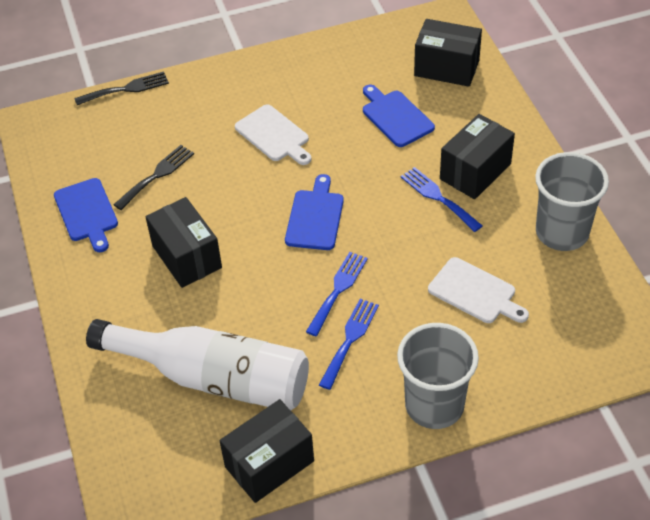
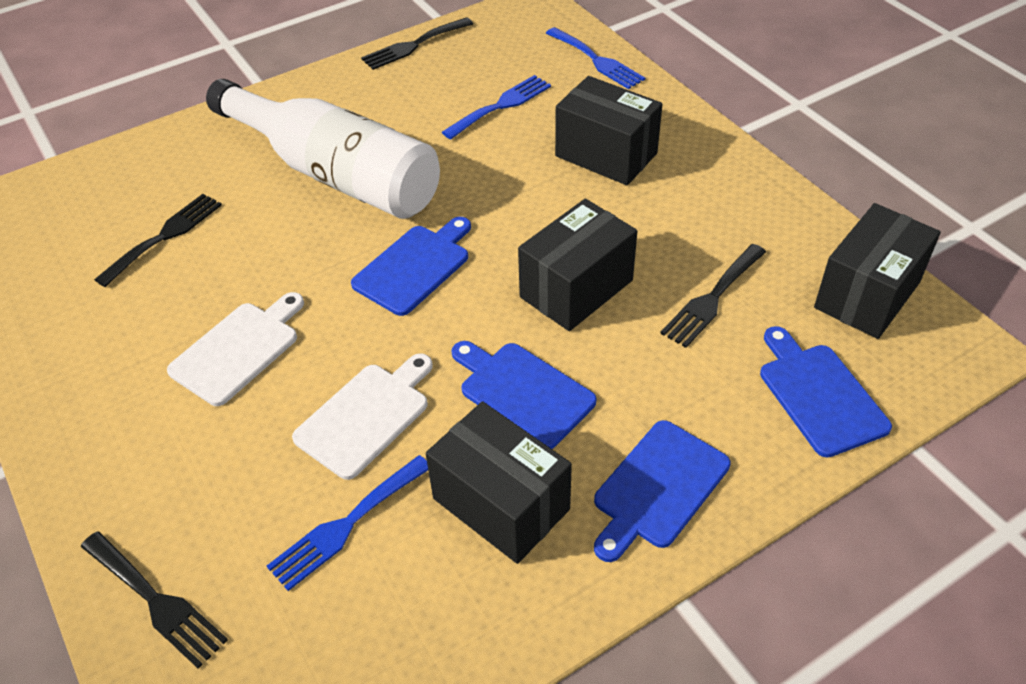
black fork: 2 -> 4
blue cutting board: 3 -> 4
grey cup: 2 -> 0

